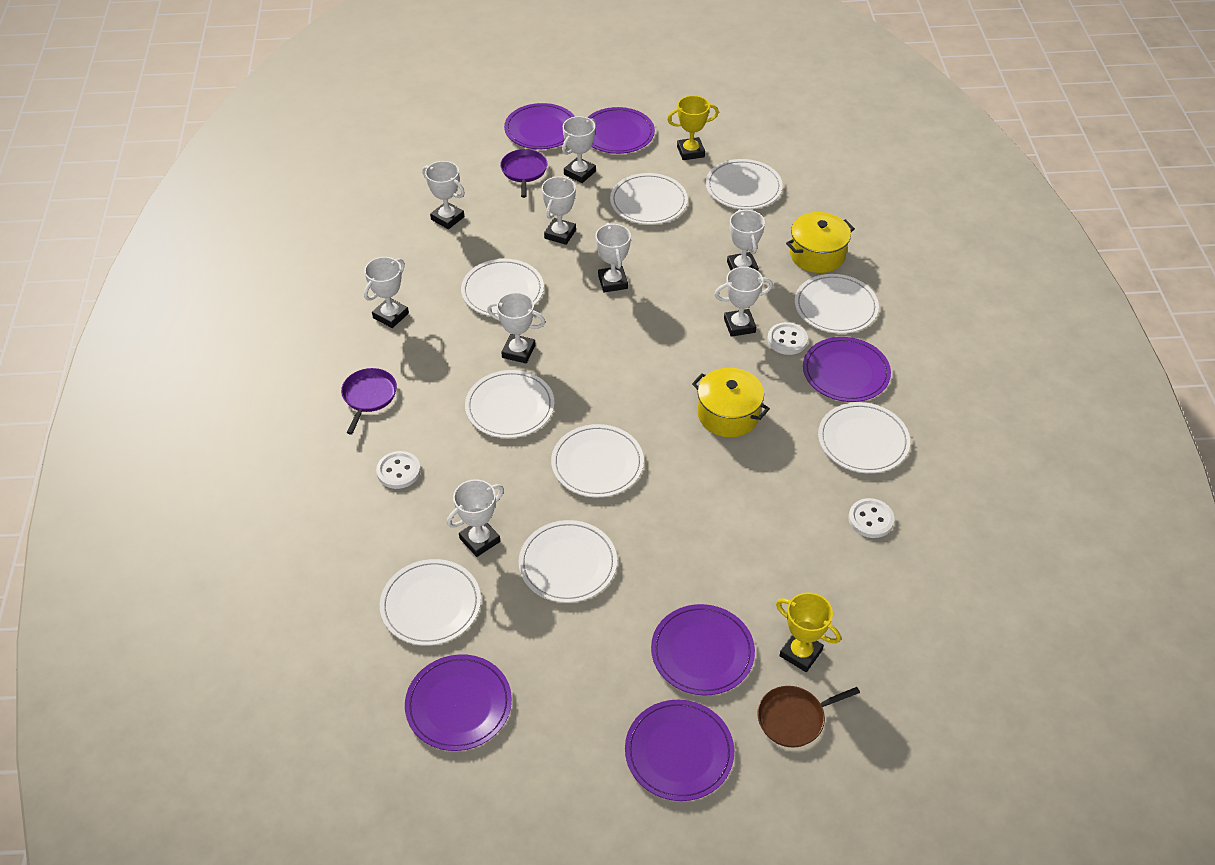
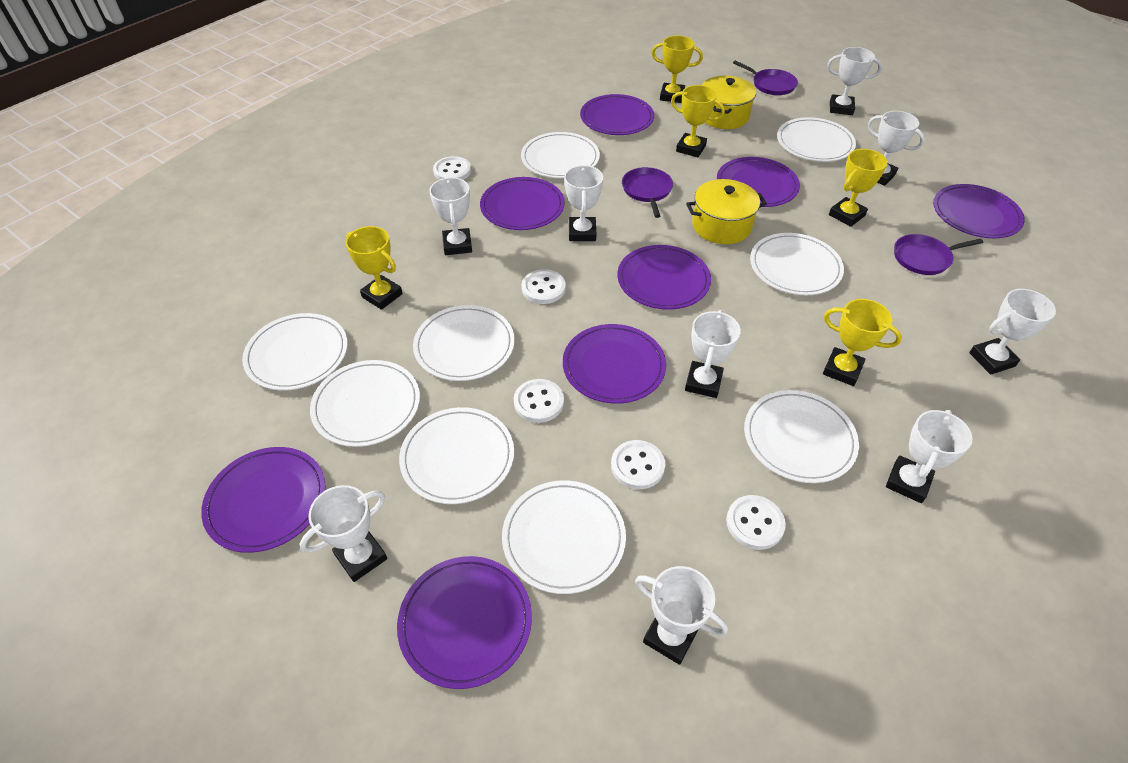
brown pan: 1 -> 0
purple pan: 2 -> 3
purple plate: 6 -> 8
white button: 3 -> 5
yellow trophy: 2 -> 5

